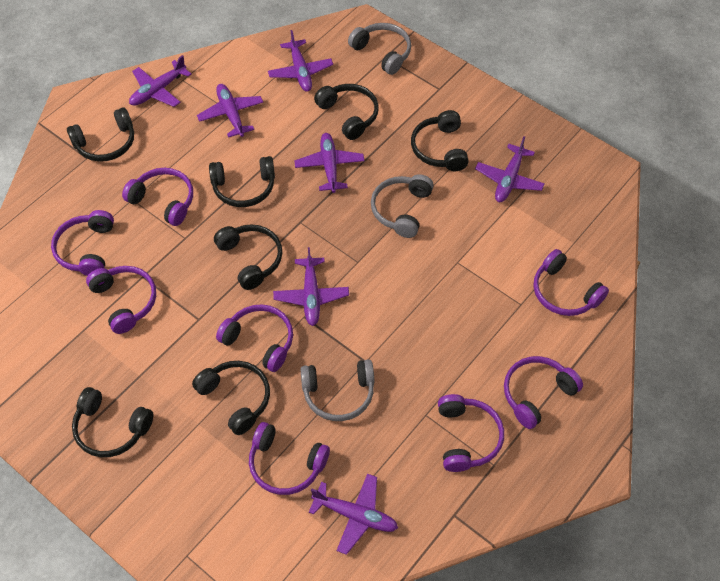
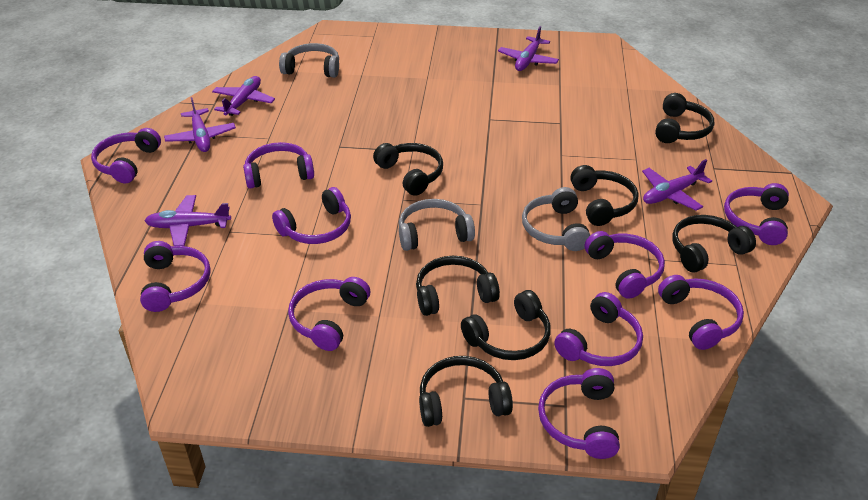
purple headphones: 8 -> 10
purple plane: 7 -> 5

